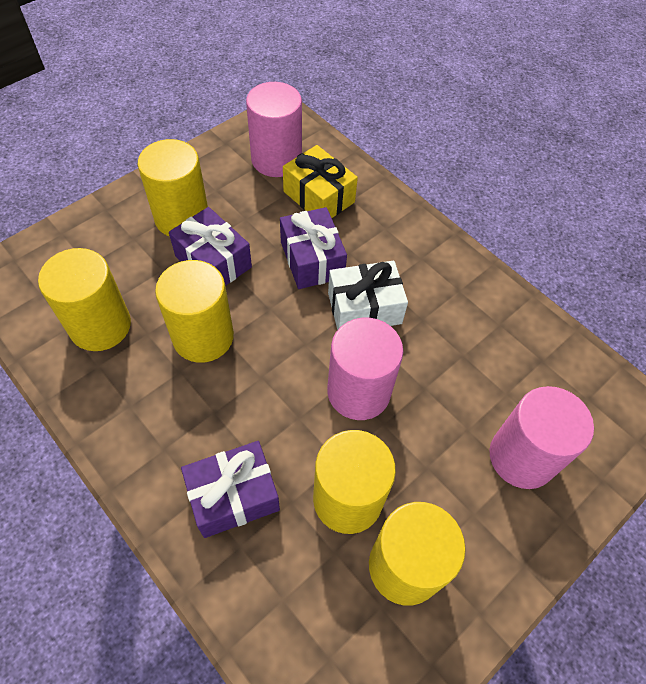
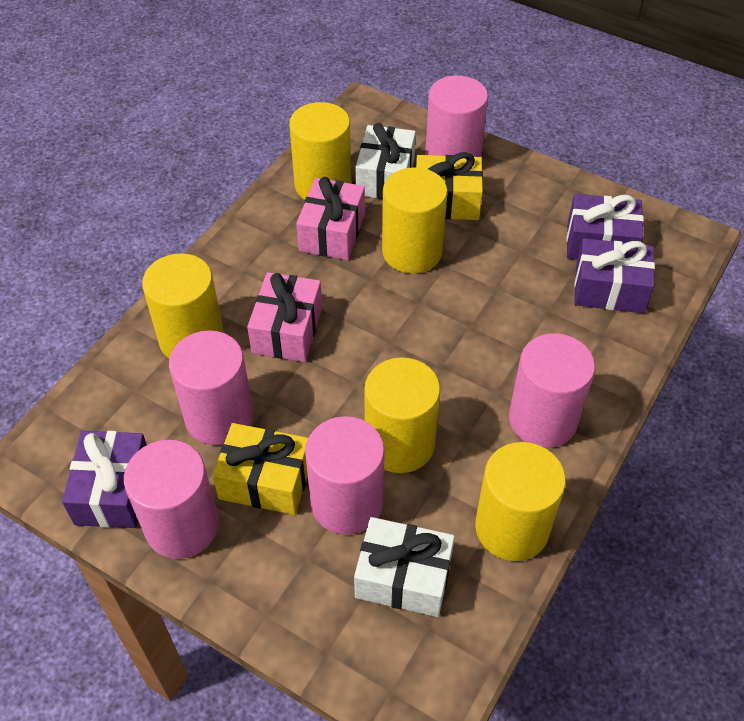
pink cylinder: 3 -> 5
pink gift: 0 -> 2
white gift: 1 -> 2
yellow gift: 1 -> 2

